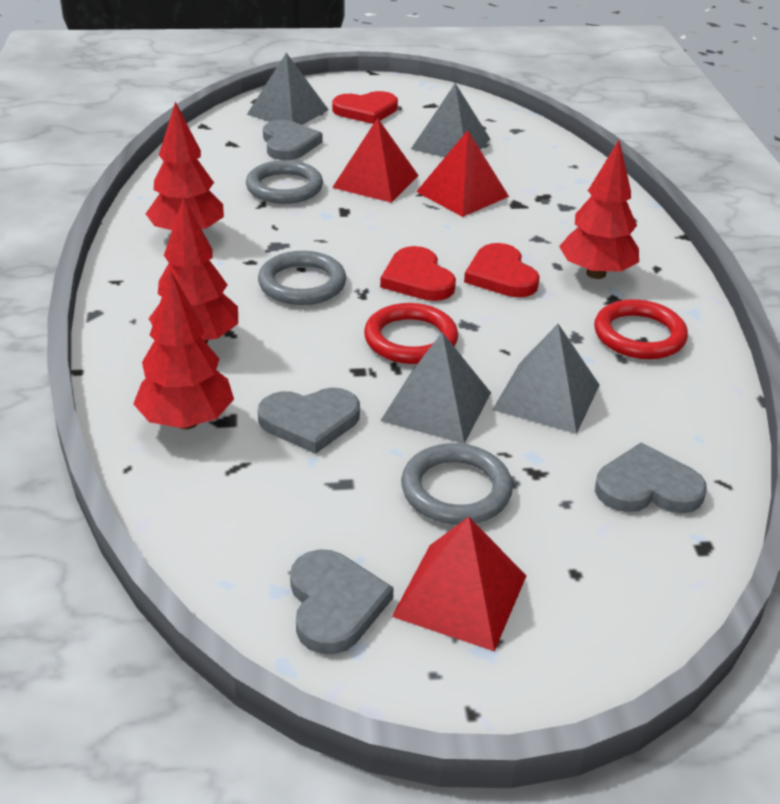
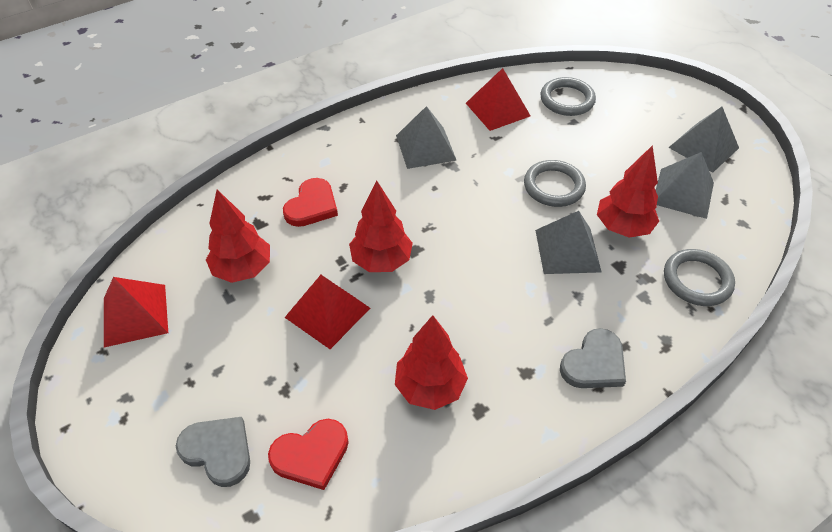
grey heart: 4 -> 2
red heart: 3 -> 2
red ring: 2 -> 0

